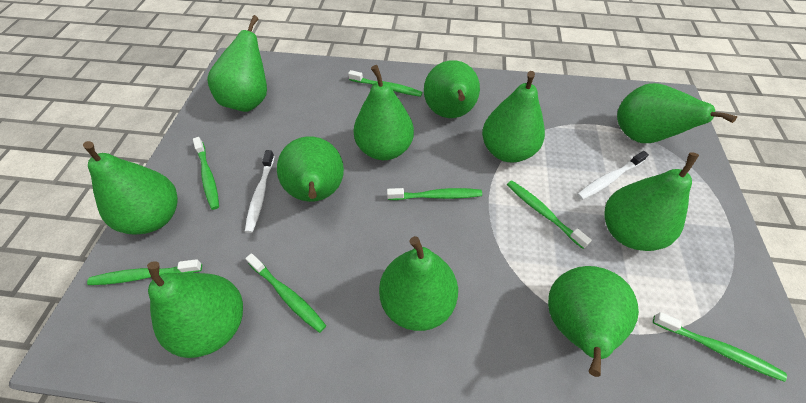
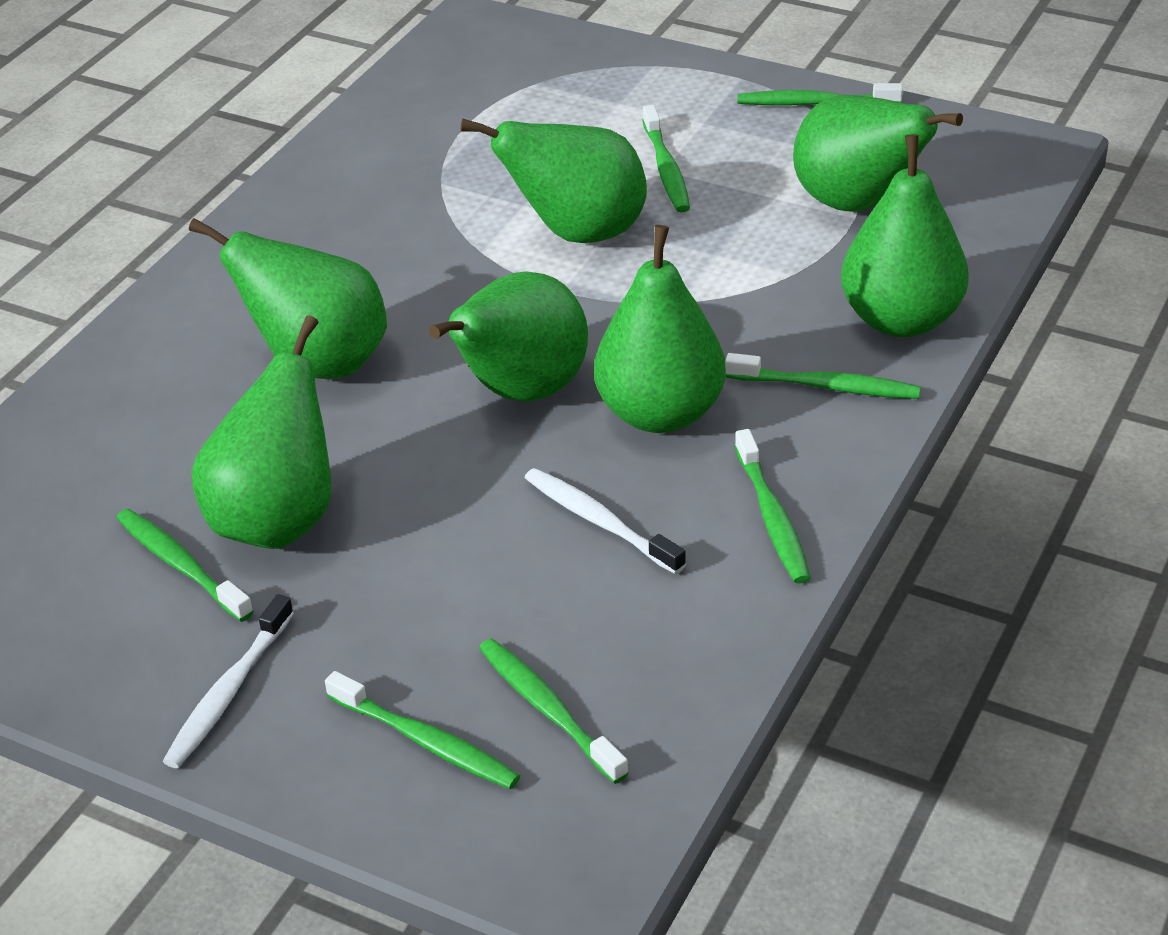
green pear: 11 -> 7

